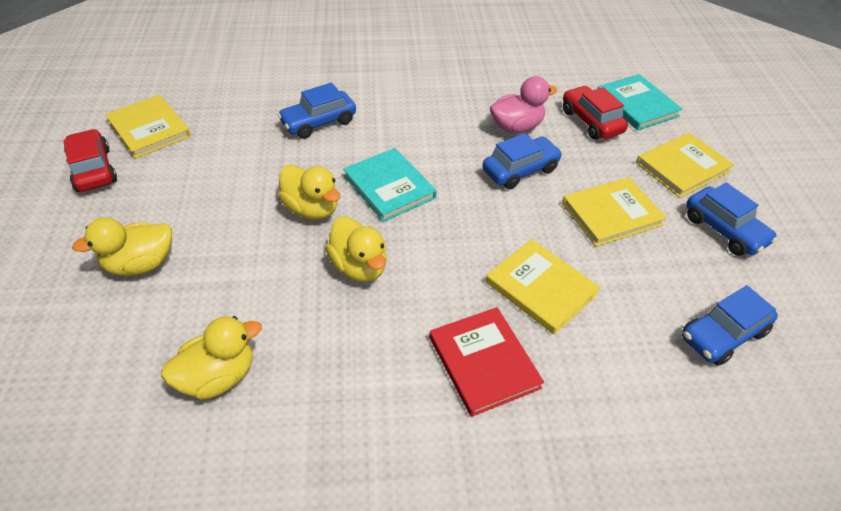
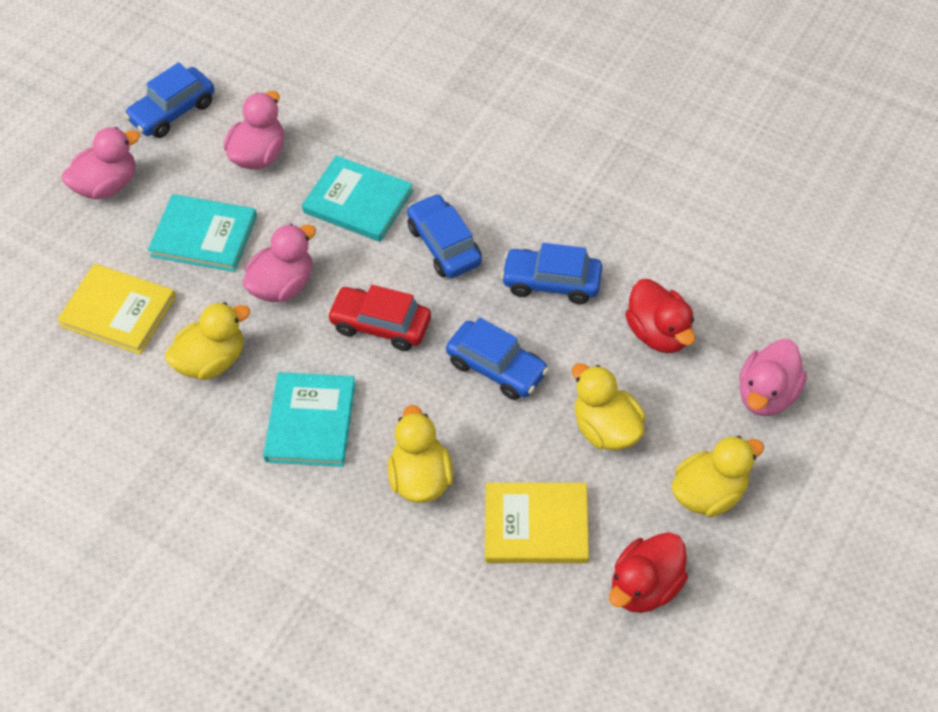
pink duck: 1 -> 4
red book: 1 -> 0
red car: 2 -> 1
red duck: 0 -> 2
turquoise book: 2 -> 3
yellow book: 4 -> 2

